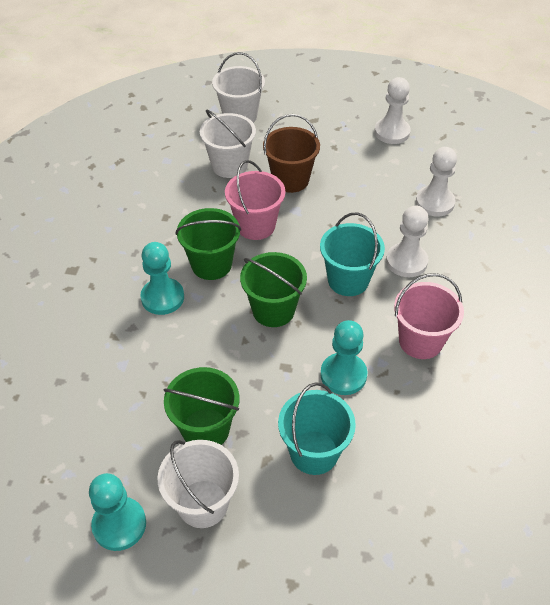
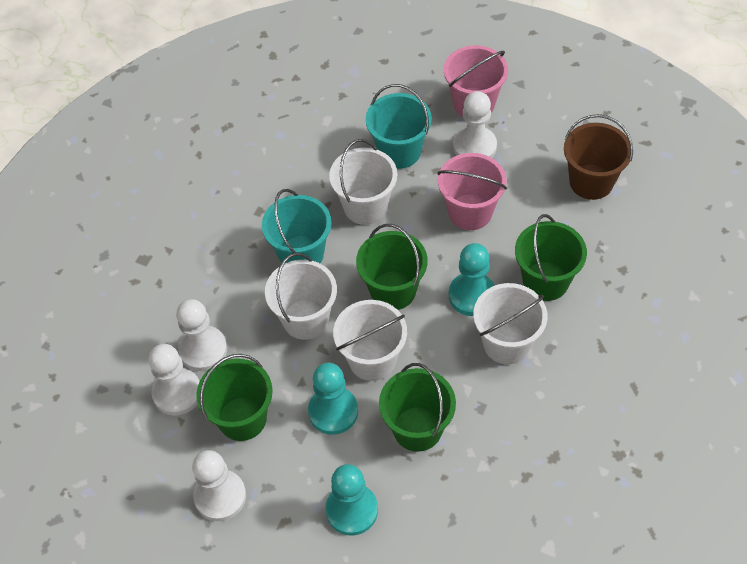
green bucket: 3 -> 4
white bucket: 3 -> 4
white pawn: 3 -> 4

